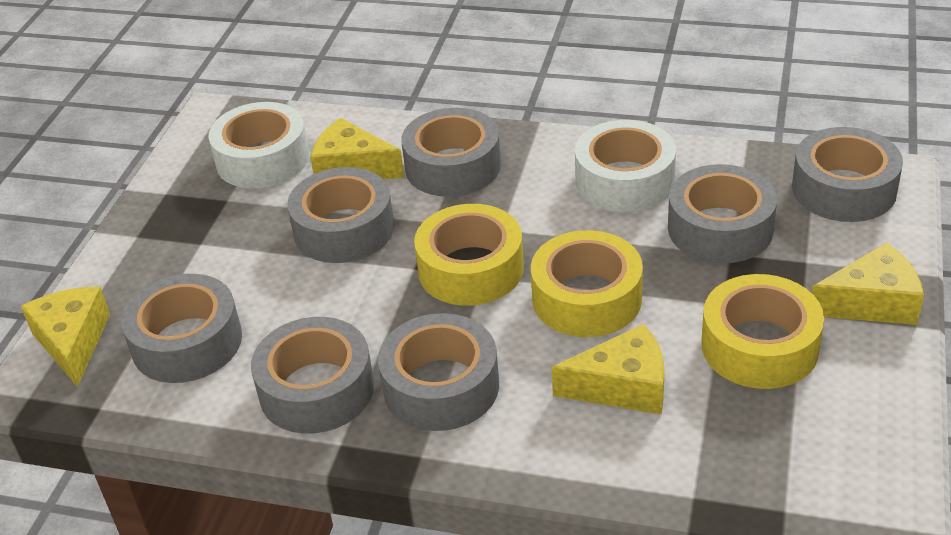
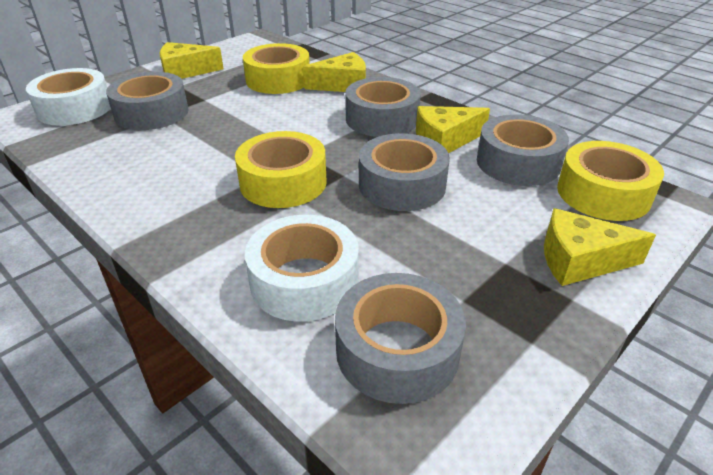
grey tape: 7 -> 5

